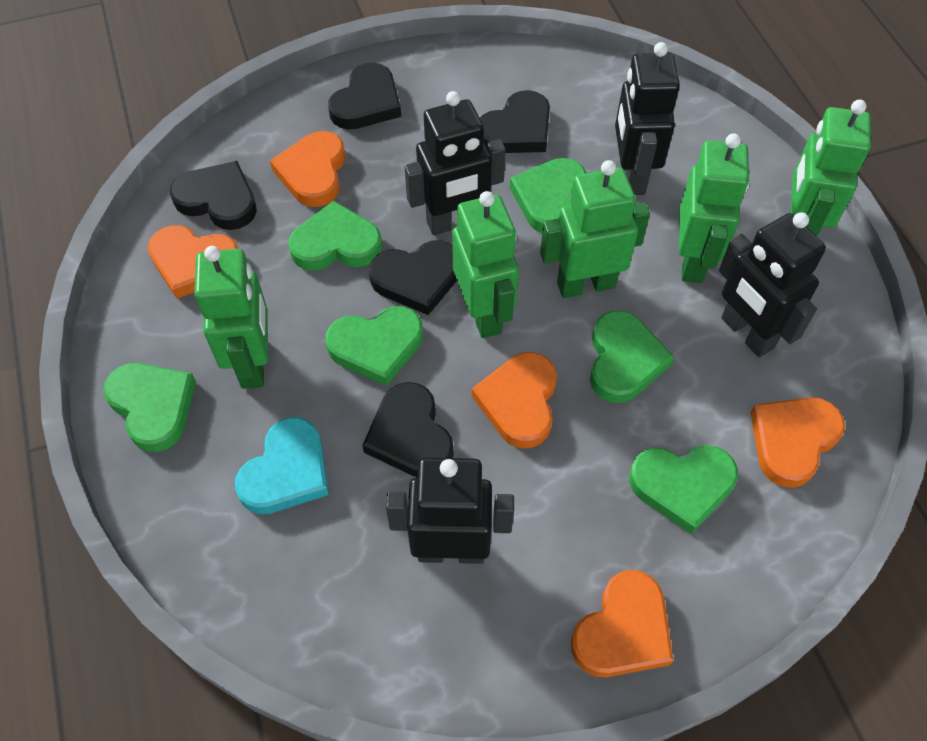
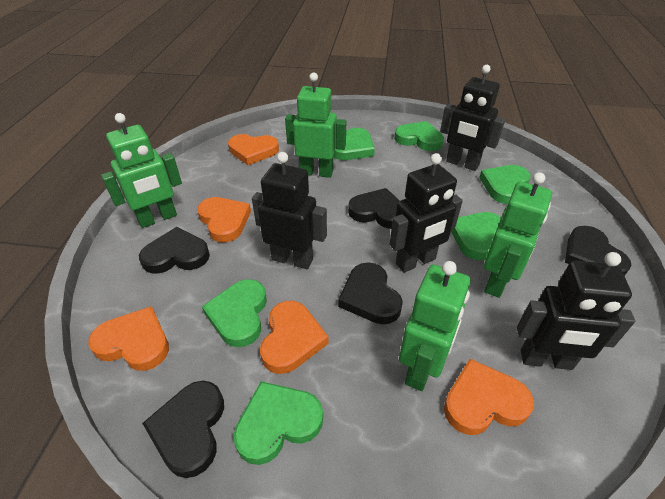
green robot: 5 -> 4
turquoise heart: 1 -> 0

